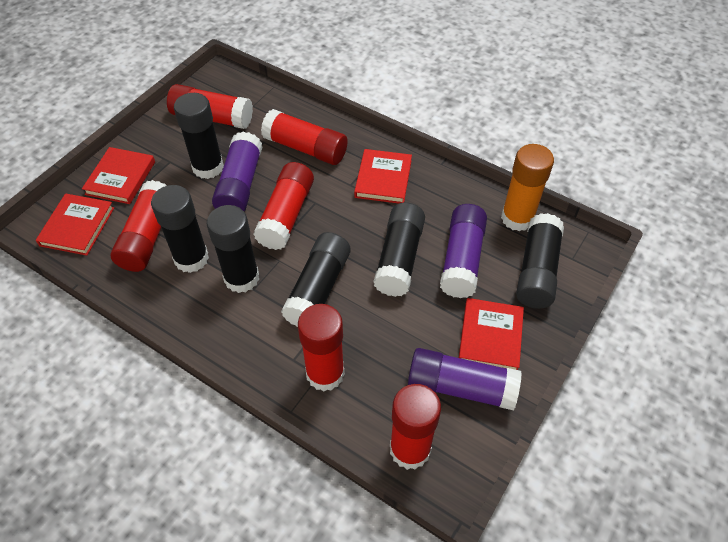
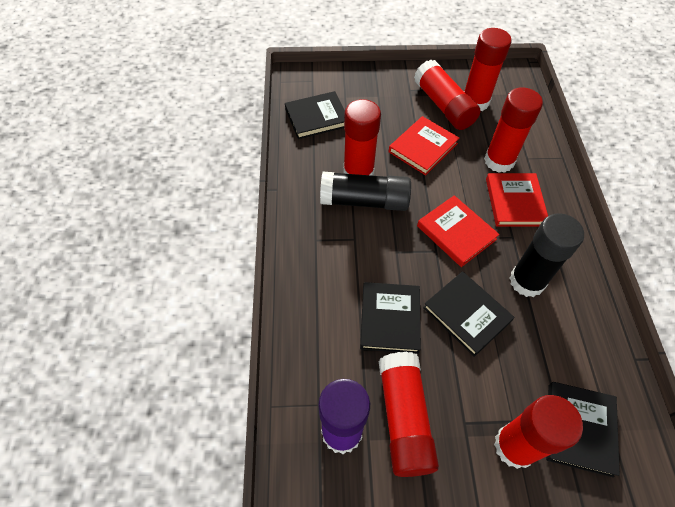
black book: 0 -> 4
black glue stick: 6 -> 2
orange glue stick: 1 -> 0
purple glue stick: 3 -> 1
red book: 4 -> 3

